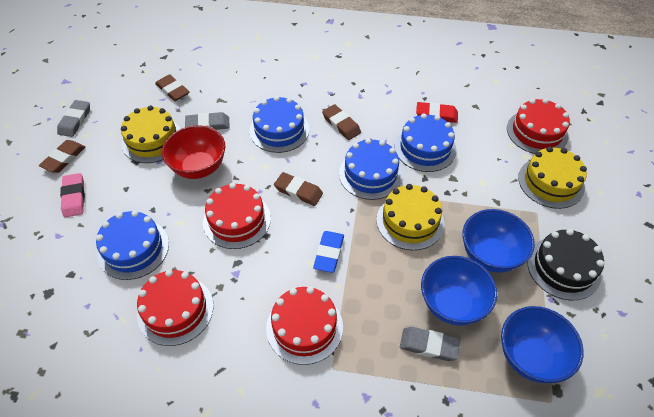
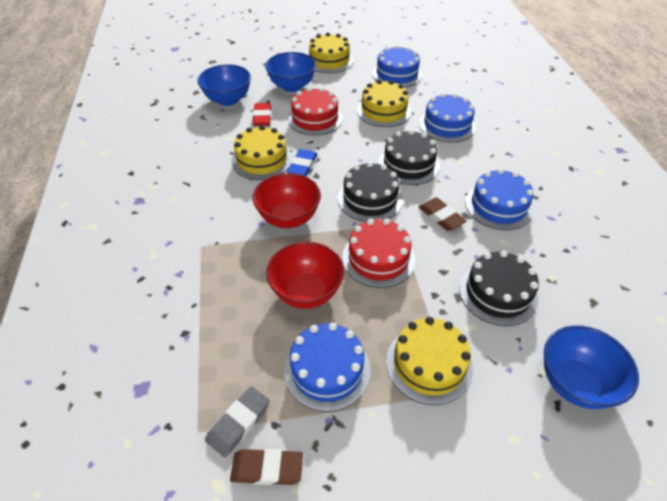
black cake: 1 -> 3
brown eraser: 4 -> 2
grey eraser: 3 -> 1
pink eraser: 1 -> 0
red bowl: 1 -> 2
red cake: 4 -> 2
yellow cake: 3 -> 4

